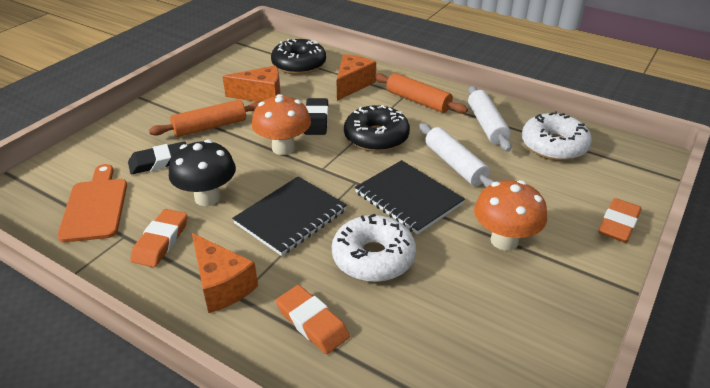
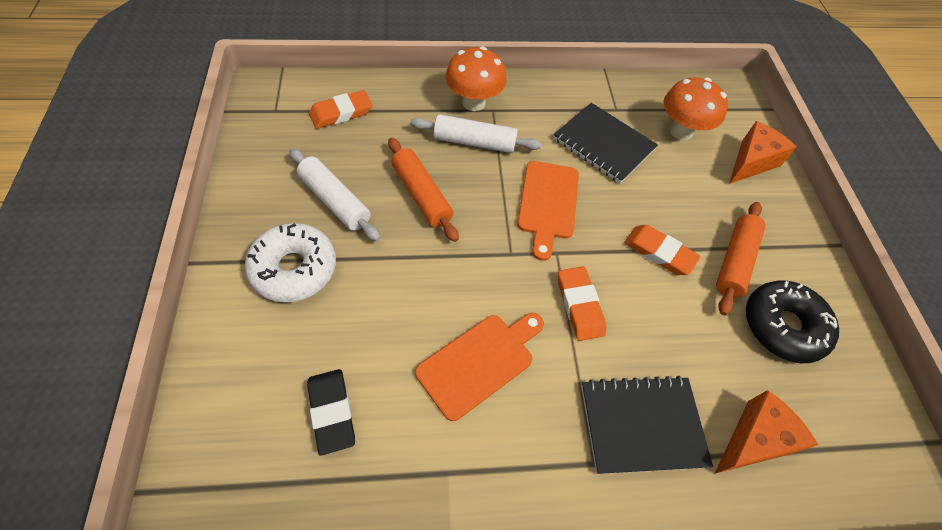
black donut: 2 -> 1
black eraser: 2 -> 1
black mushroom: 1 -> 0
orange cheese: 3 -> 2
orange cutting board: 1 -> 2
white donut: 2 -> 1

